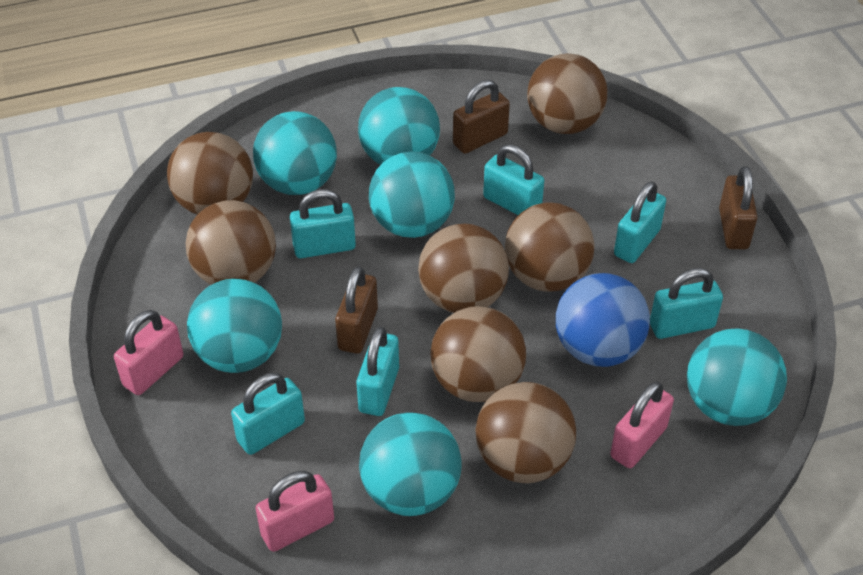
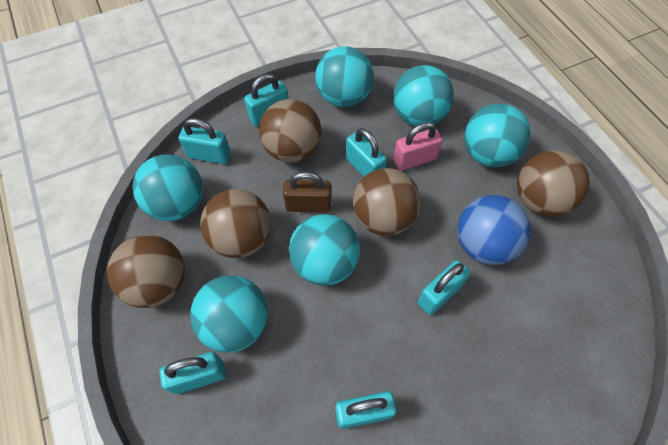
brown ball: 7 -> 5
brown padlock: 3 -> 1
pink padlock: 3 -> 1

